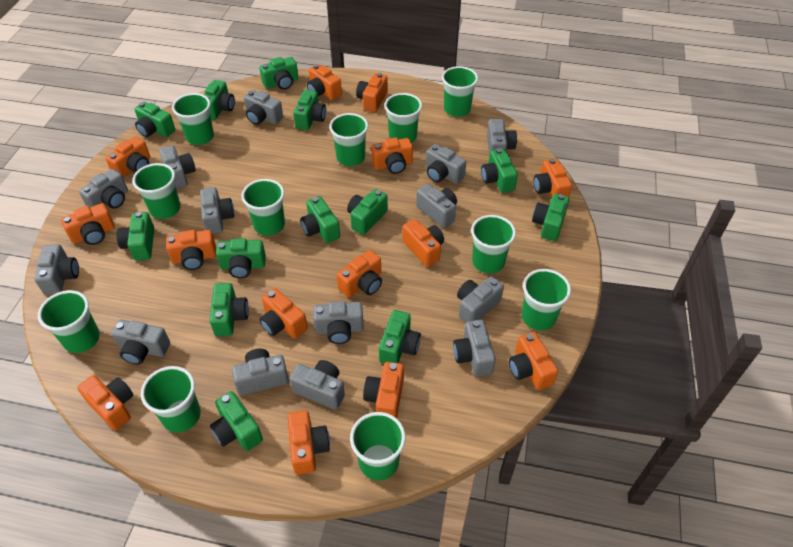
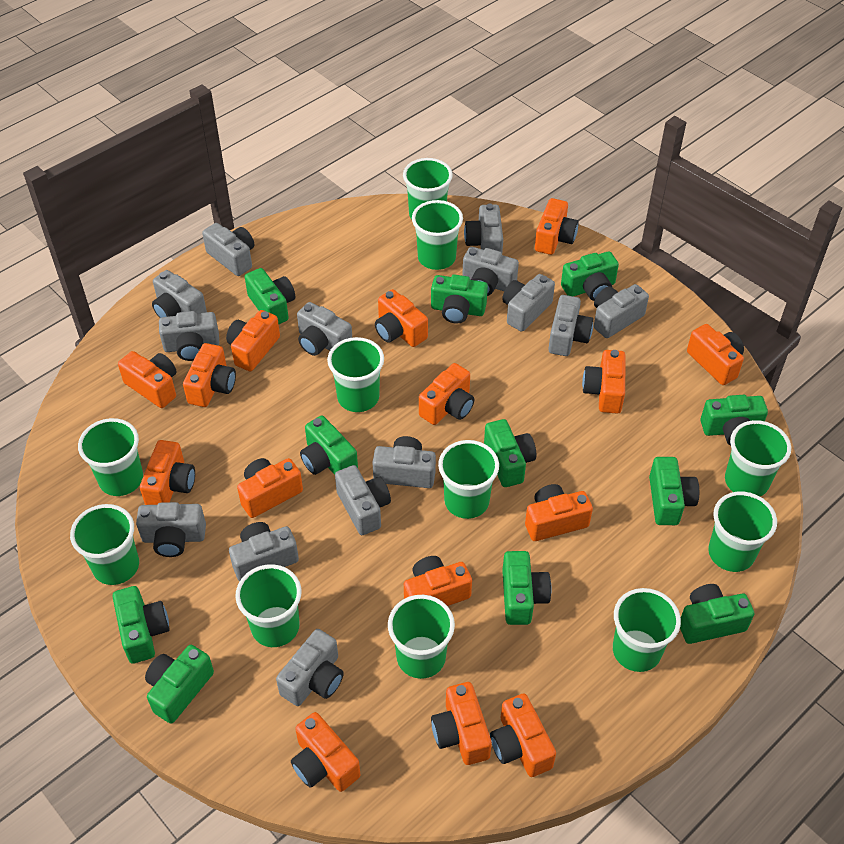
green camera: 13 -> 11
orange camera: 14 -> 15

